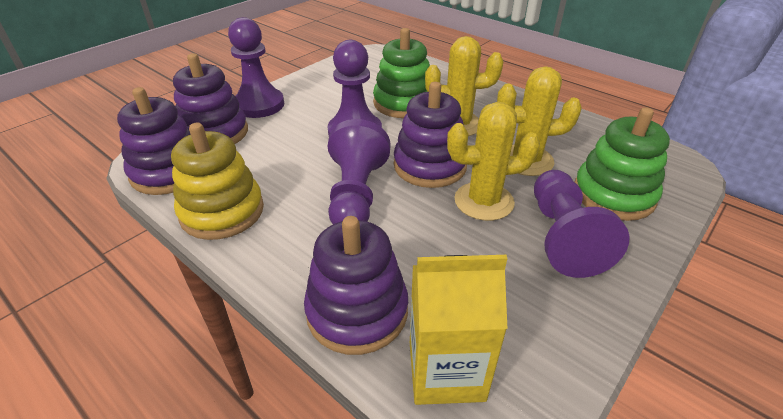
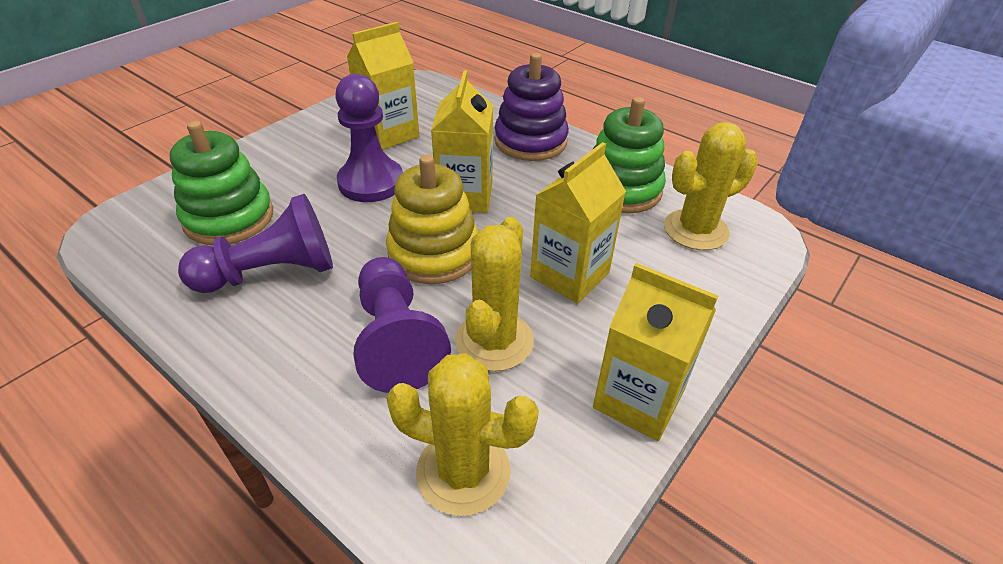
purple pawn: 4 -> 3
purple stacking toy: 4 -> 1
yellow carton: 1 -> 4

